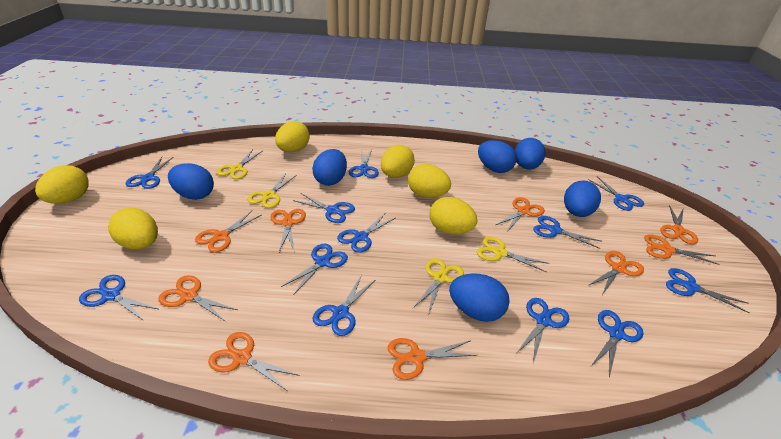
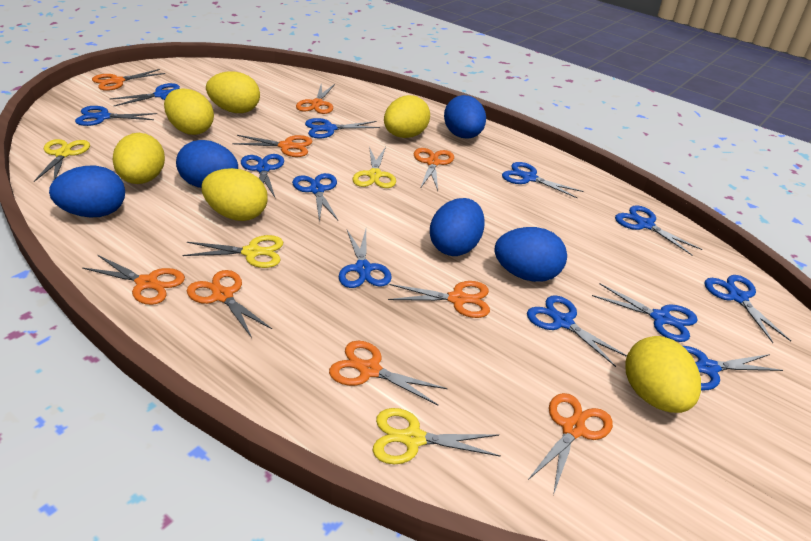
blue egg: 6 -> 5

